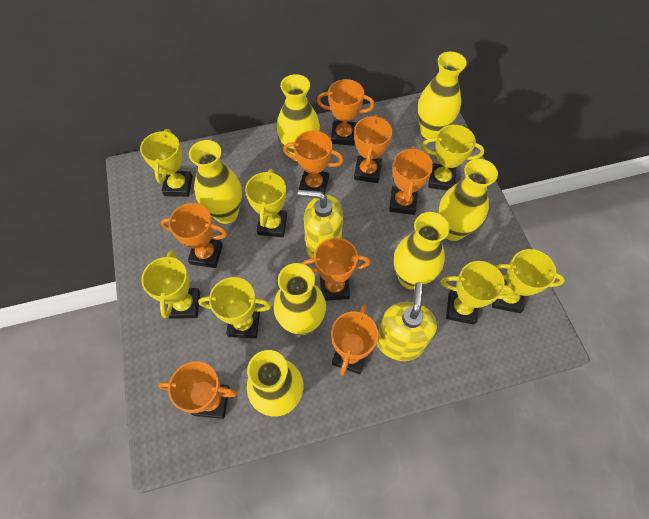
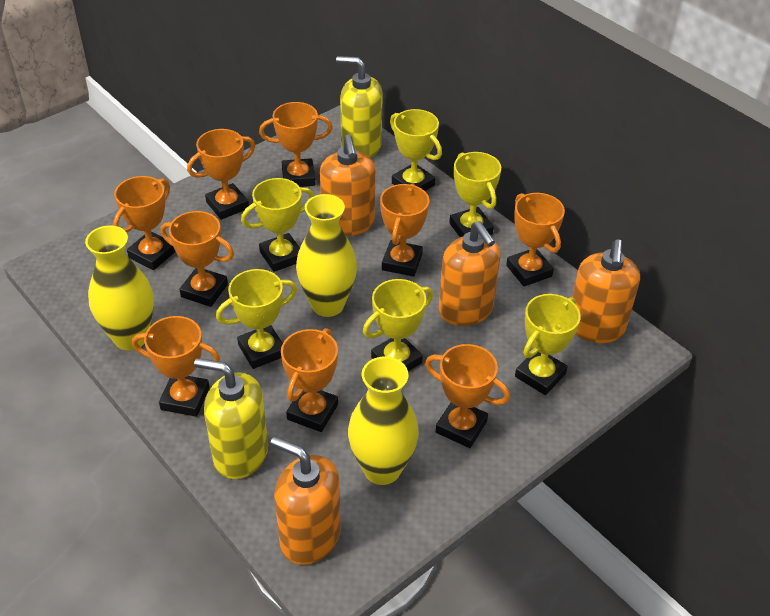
orange soap dispenser: 0 -> 4
orange trophy: 8 -> 9
yellow trophy: 7 -> 6
yellow vase: 7 -> 3

